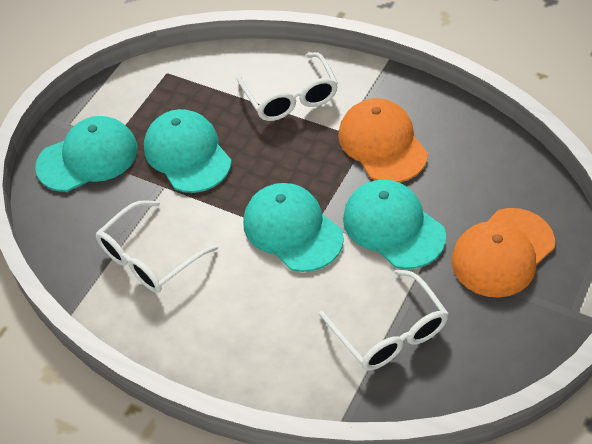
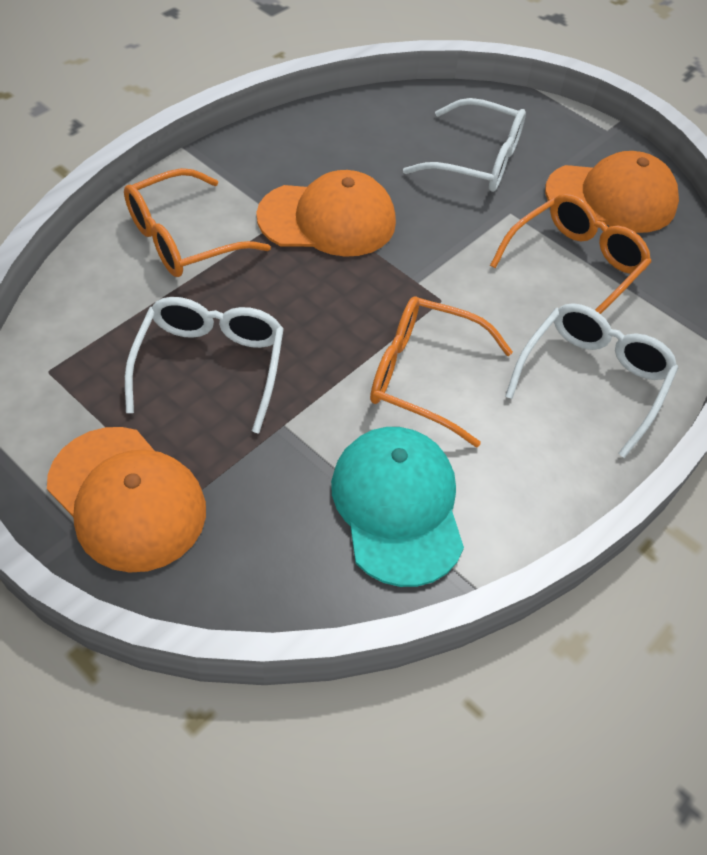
orange cap: 2 -> 3
orange glasses: 0 -> 3
turquoise cap: 4 -> 1

